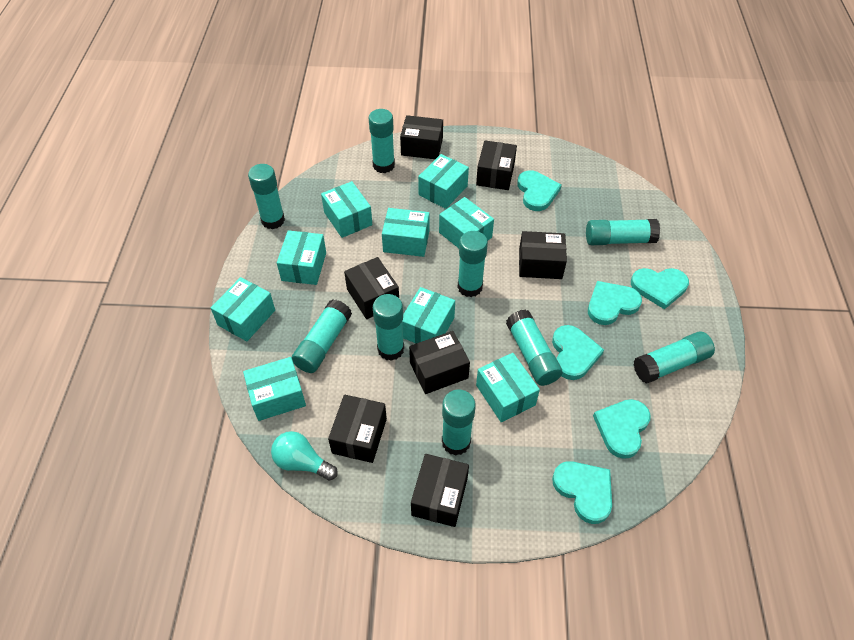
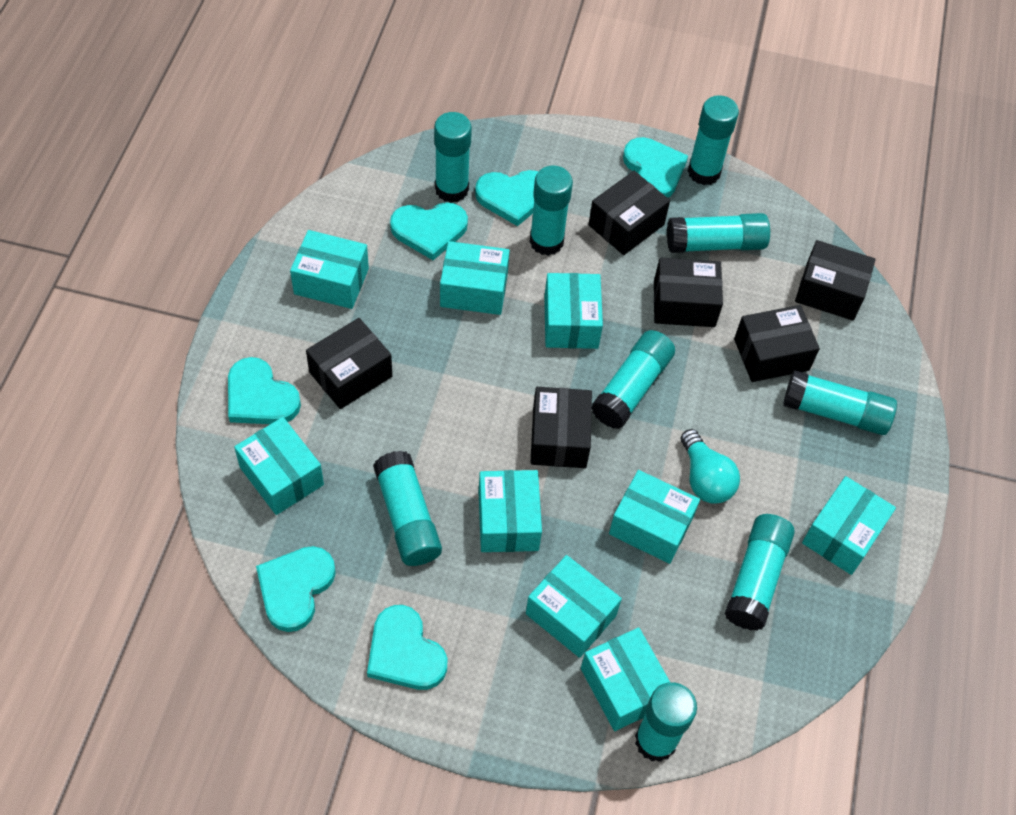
black box: 7 -> 6

